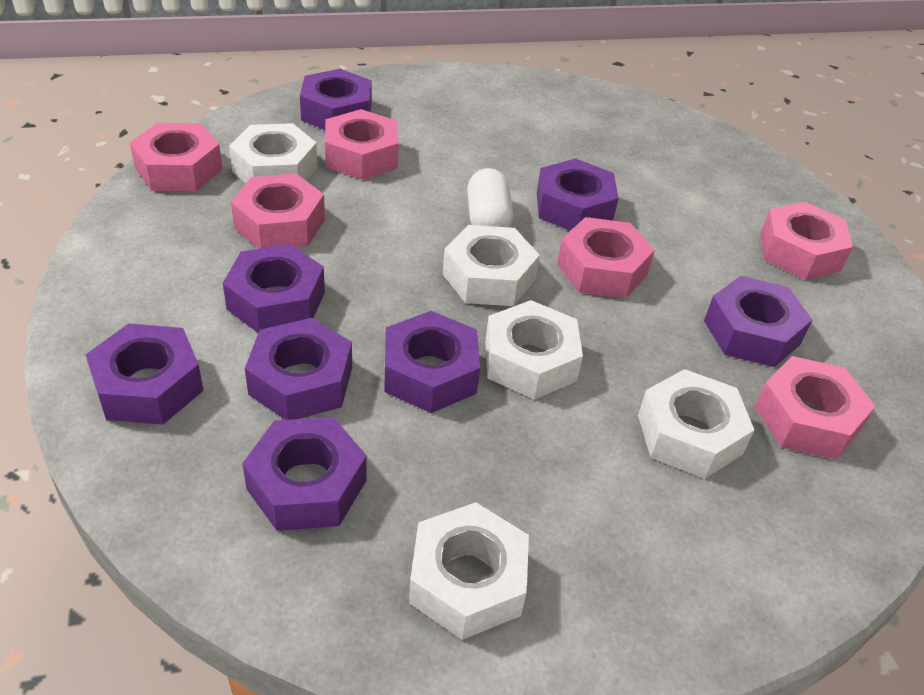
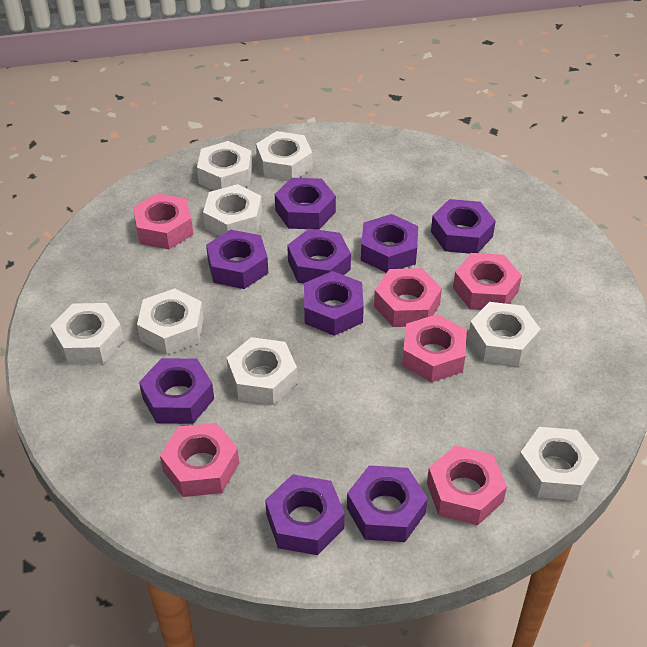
purple nut: 8 -> 9
white capsule: 1 -> 0
white nut: 5 -> 8

